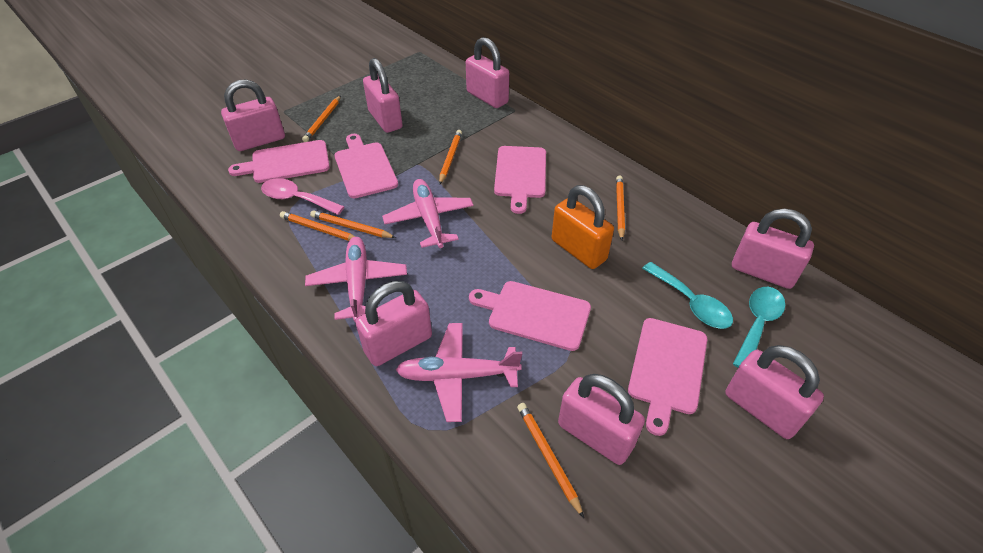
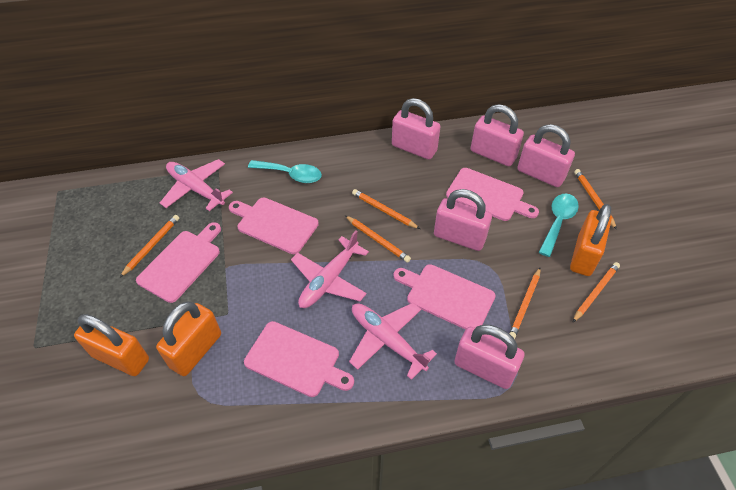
orange padlock: 1 -> 3
pink padlock: 7 -> 5
pink spoon: 1 -> 0

